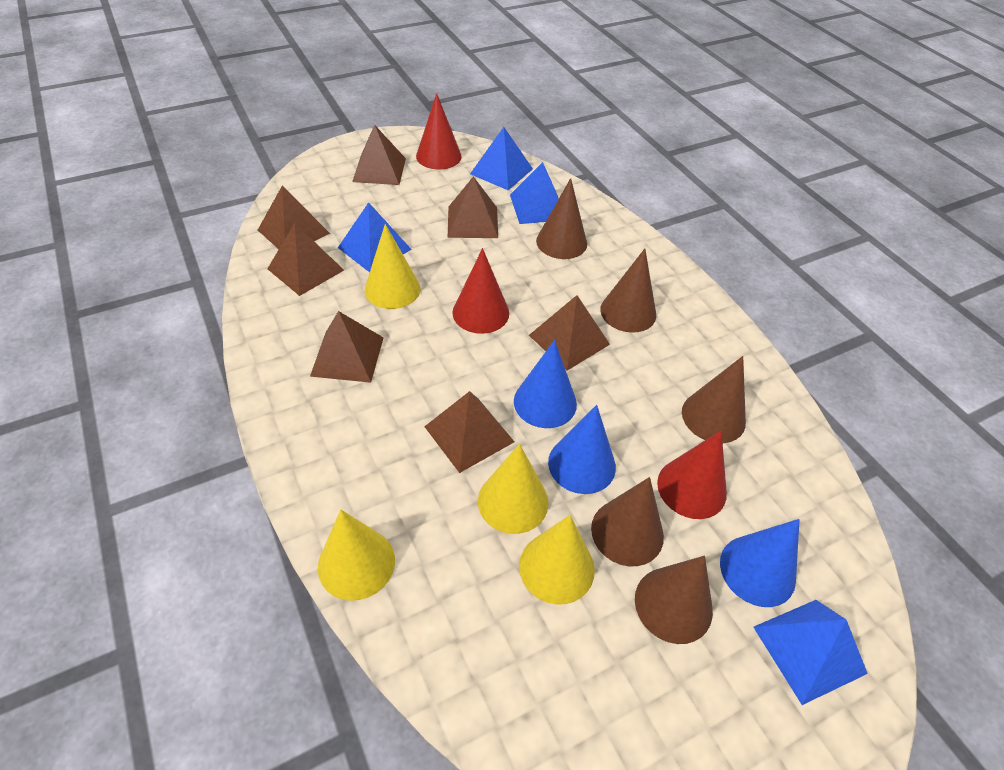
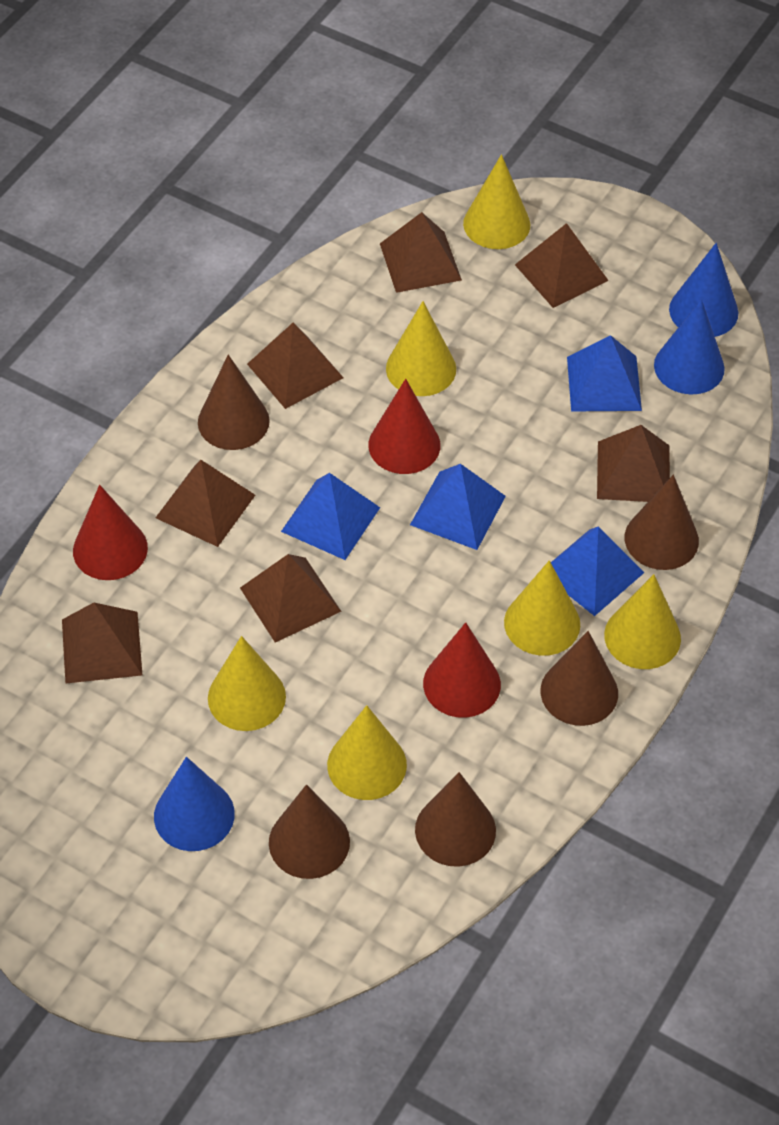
yellow cone: 4 -> 6

